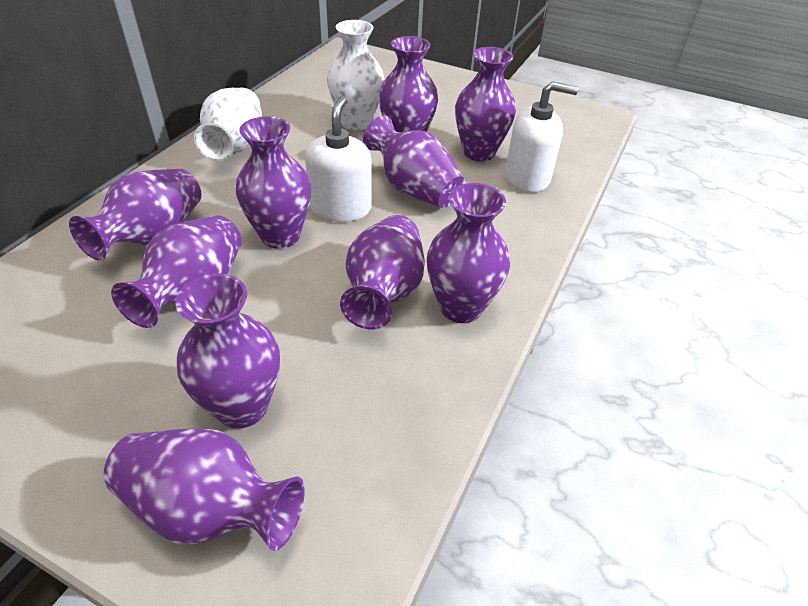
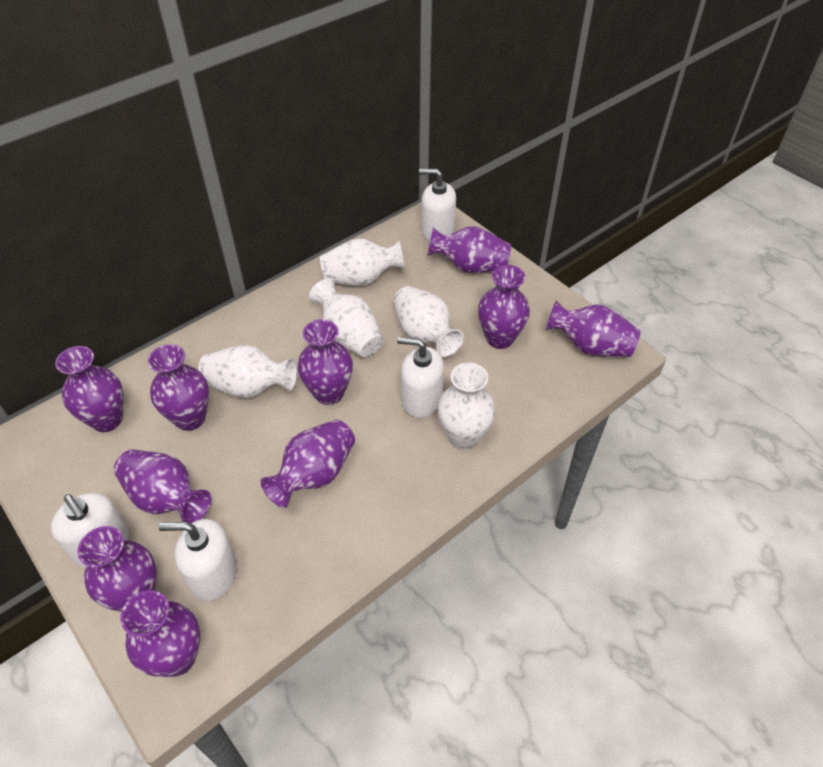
white soap dispenser: 2 -> 4
white vase: 2 -> 5

